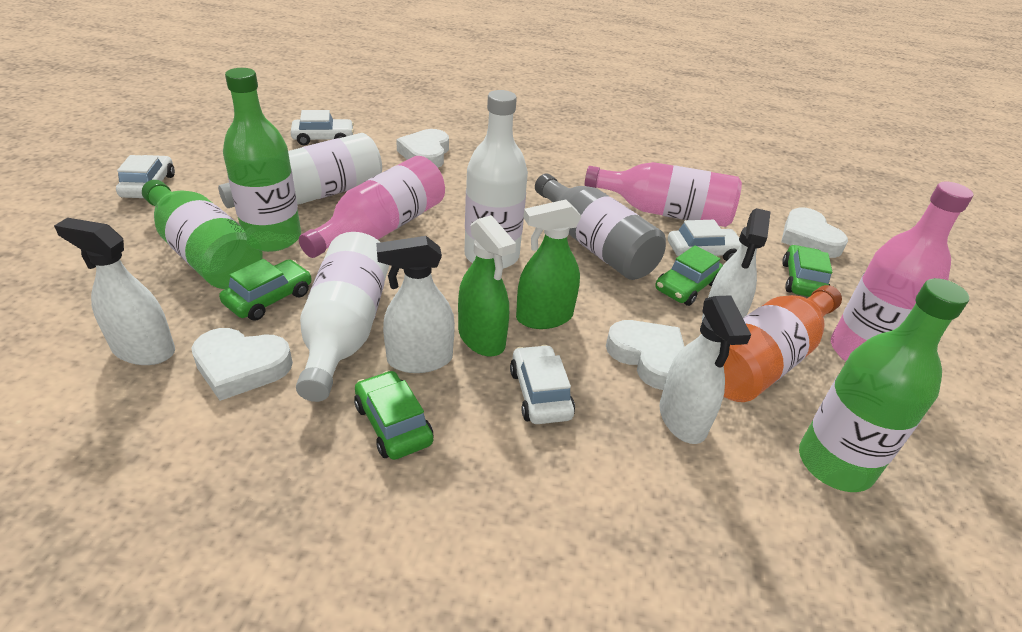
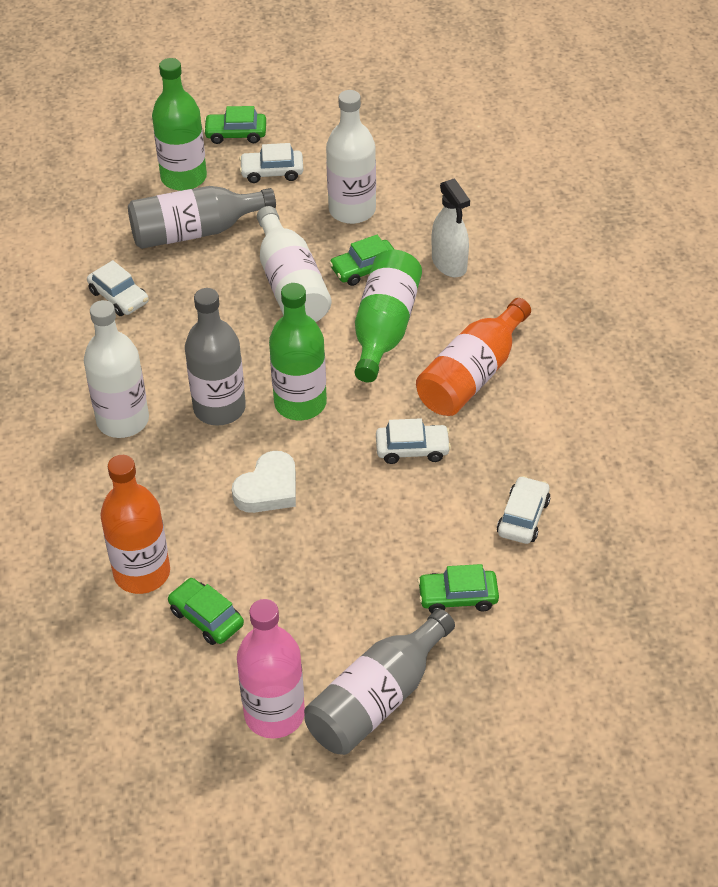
green spray bottle: 2 -> 0
grey bottle: 1 -> 3
orange bottle: 1 -> 2
pink bottle: 3 -> 1
white heart: 4 -> 1
white spray bottle: 4 -> 1

